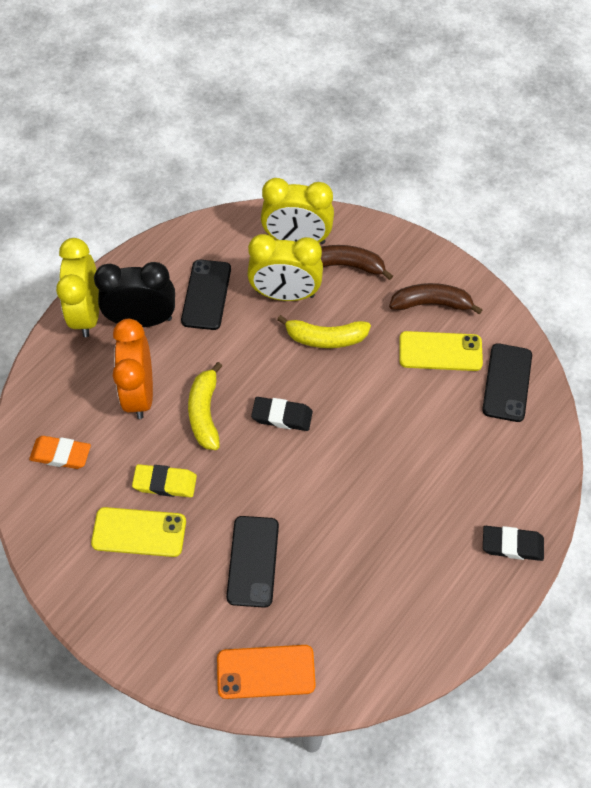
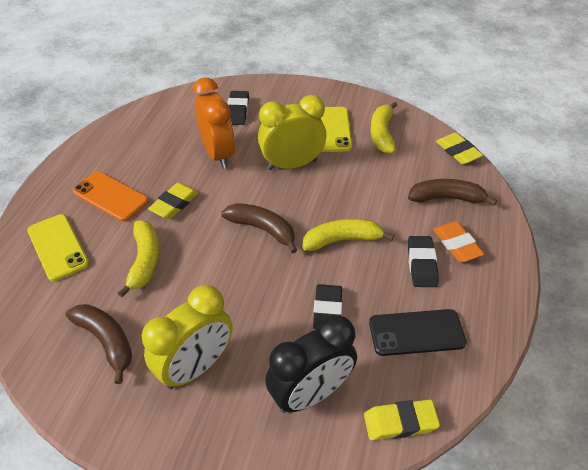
black eraser: 2 -> 3
black phone: 3 -> 1
brown banana: 2 -> 3
yellow banana: 2 -> 3
yellow clock: 3 -> 2
yellow eraser: 1 -> 3

